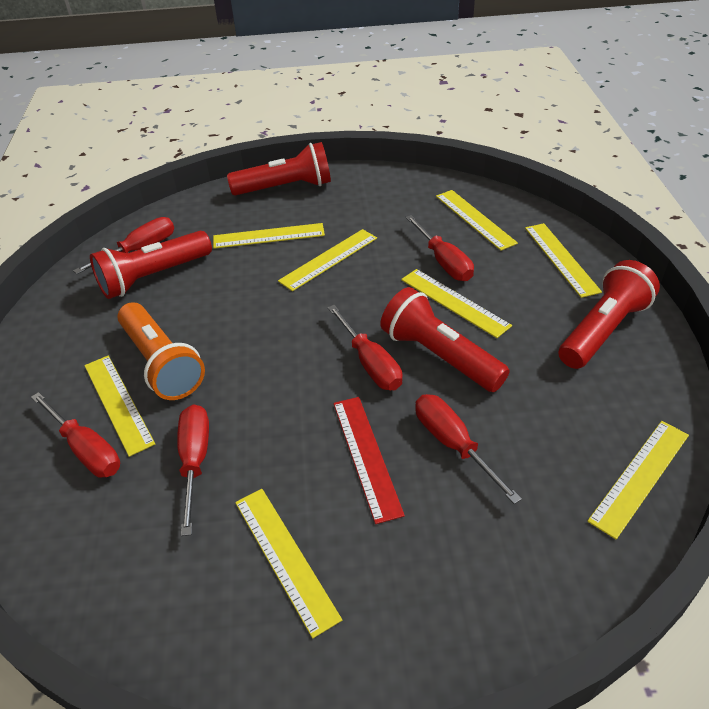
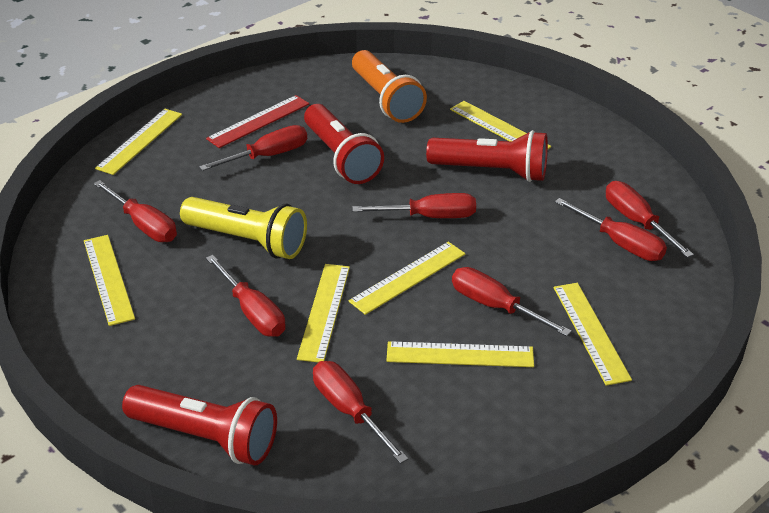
red flashlight: 4 -> 3
red screwdriver: 6 -> 8
yellow flashlight: 0 -> 1
yellow ruler: 8 -> 7

